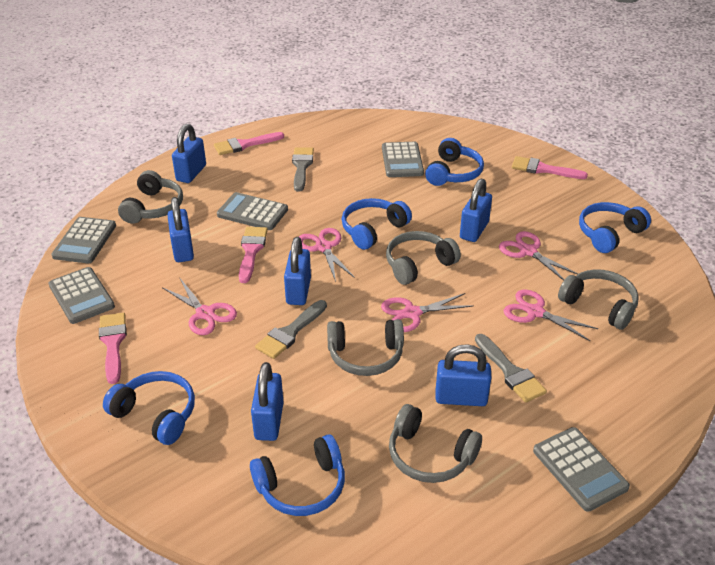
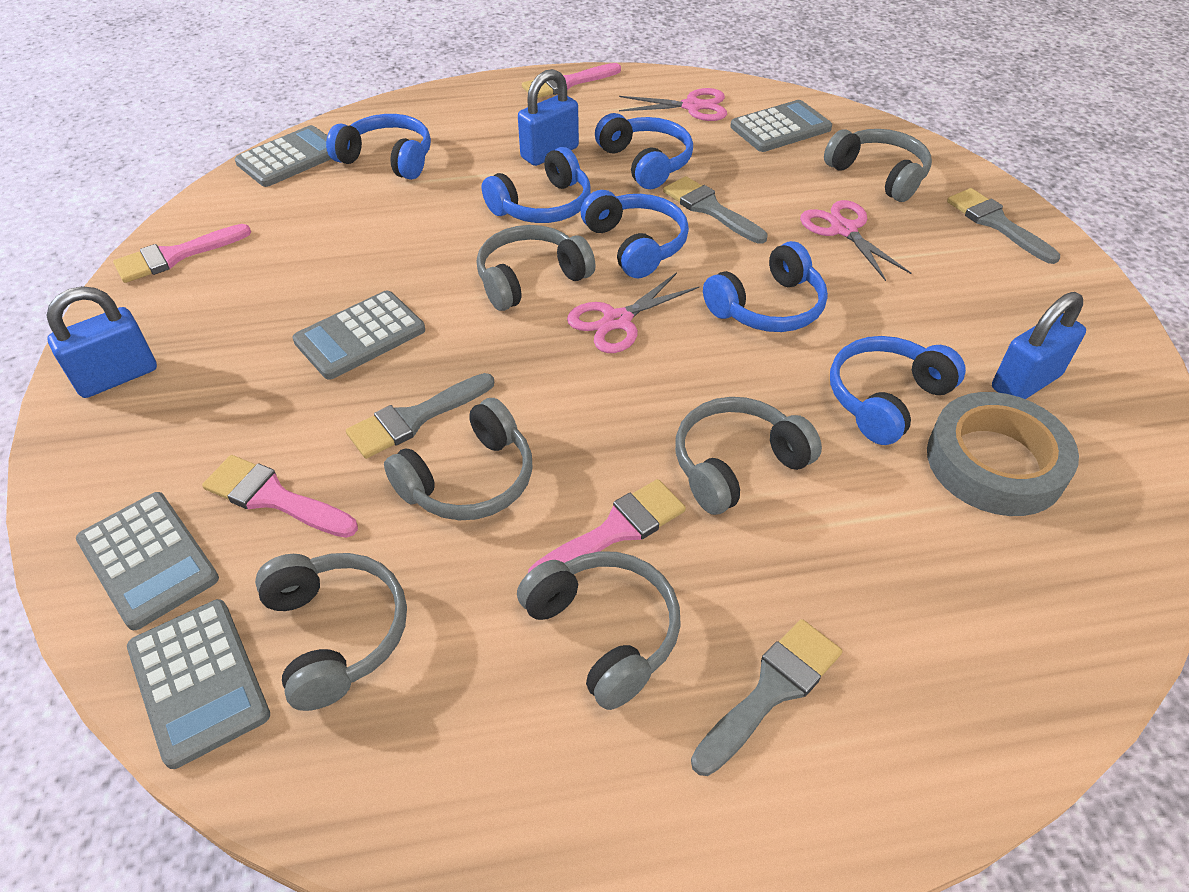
blue headphones: 5 -> 6
blue padlock: 6 -> 3
grey brush: 3 -> 4
grey headphones: 5 -> 6
grey tape: 0 -> 1
pink scissors: 5 -> 3

